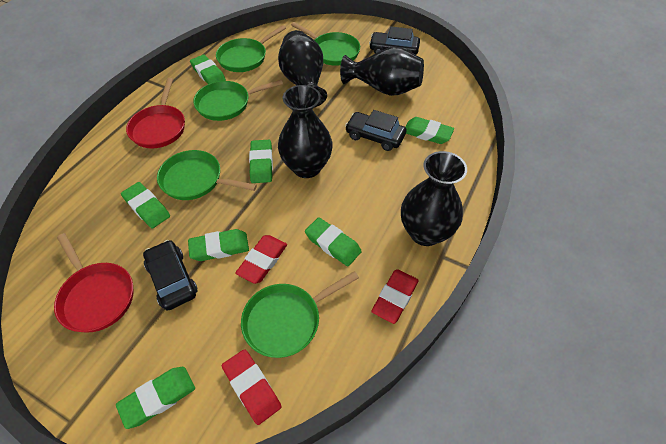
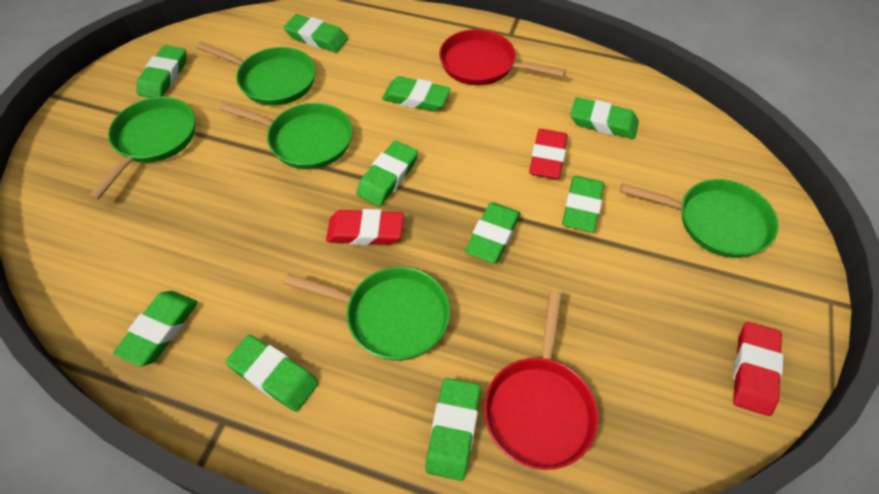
black car: 3 -> 0
black vase: 4 -> 0
green eraser: 7 -> 10

